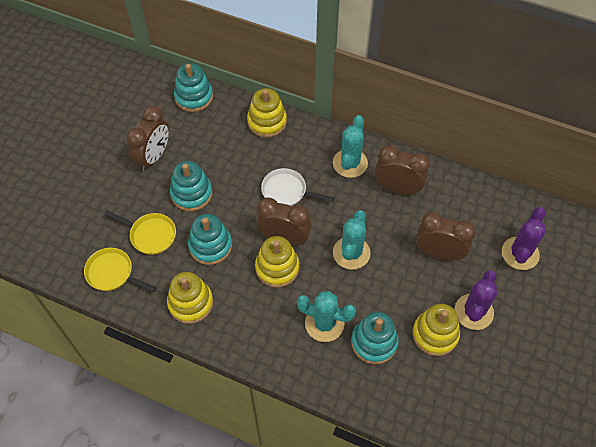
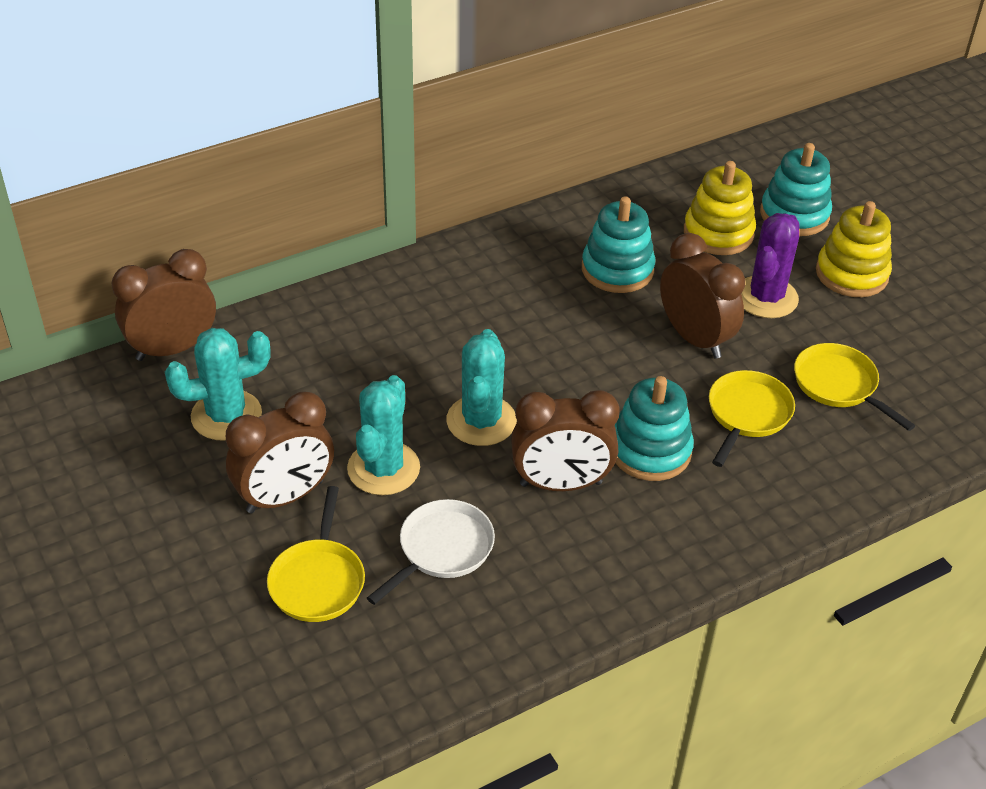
purple cactus: 2 -> 1
turquoise stacking toy: 4 -> 3
yellow pan: 2 -> 3
yellow stacking toy: 4 -> 2

